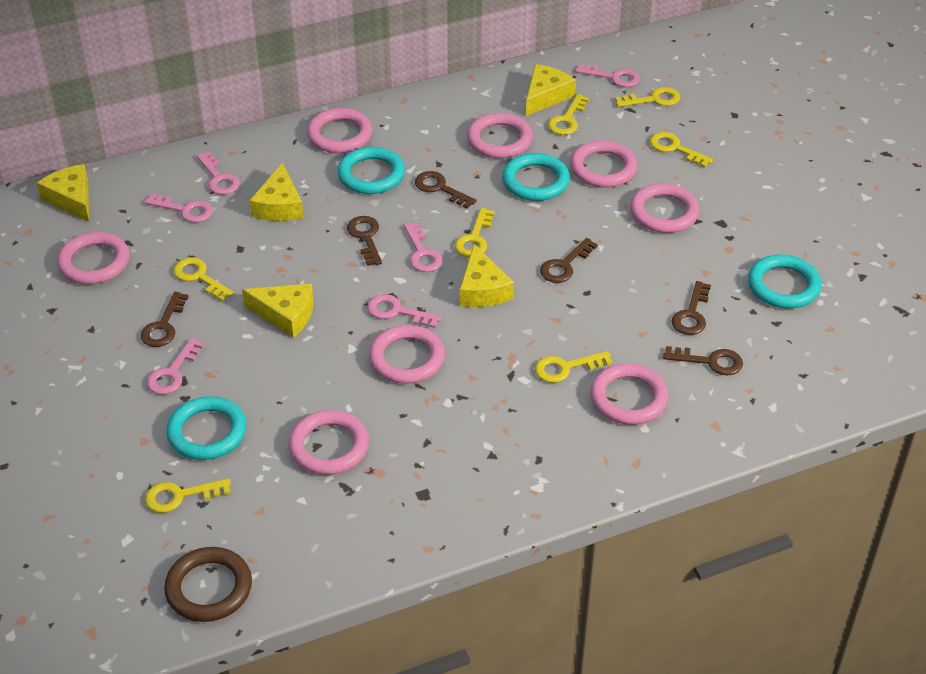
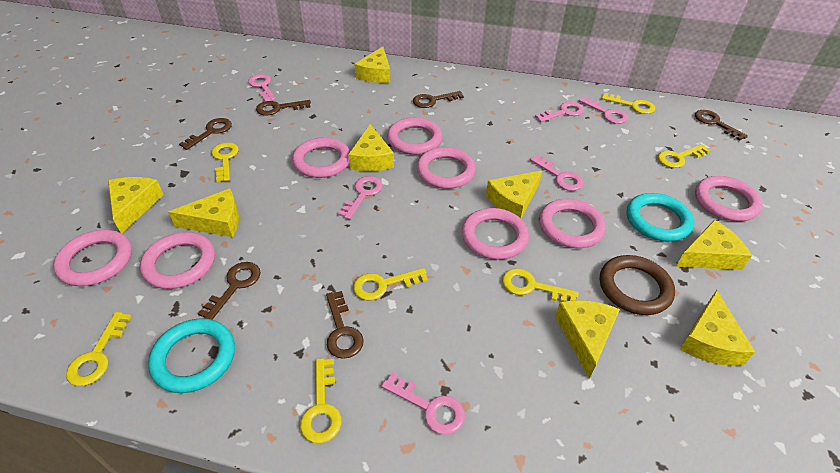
turquoise ring: 4 -> 2
yellow cheese: 5 -> 8

